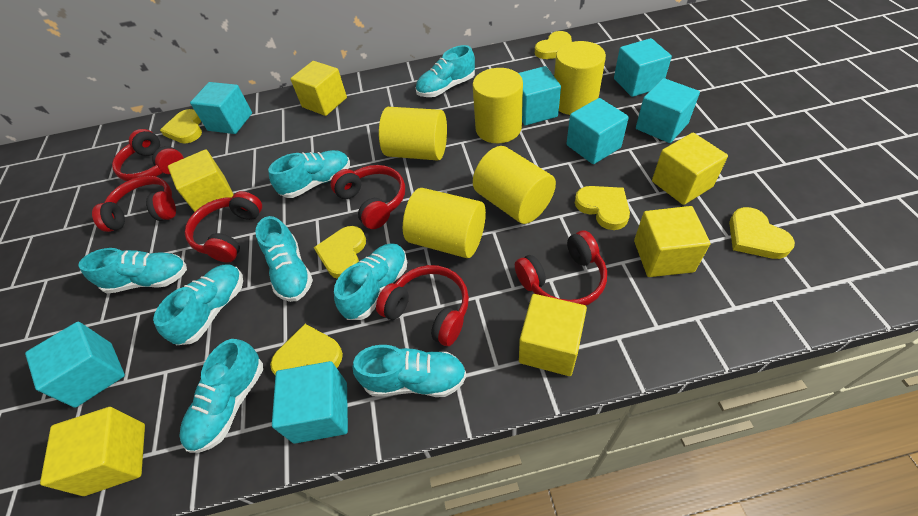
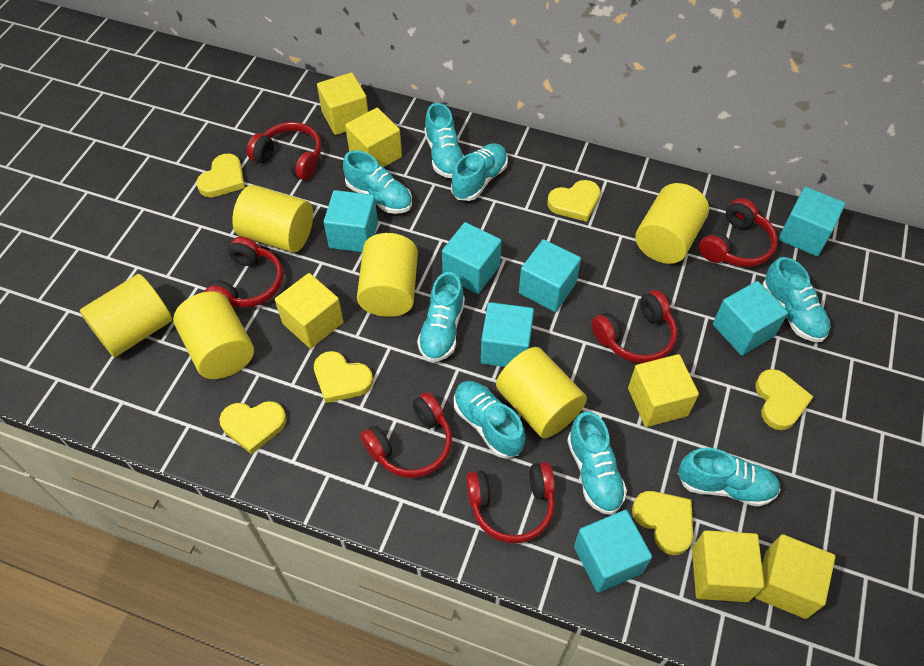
yellow cylinder: 5 -> 6

